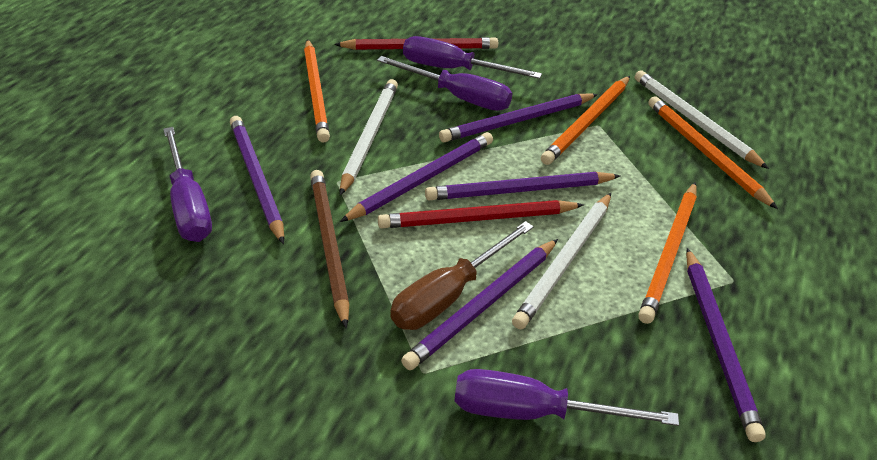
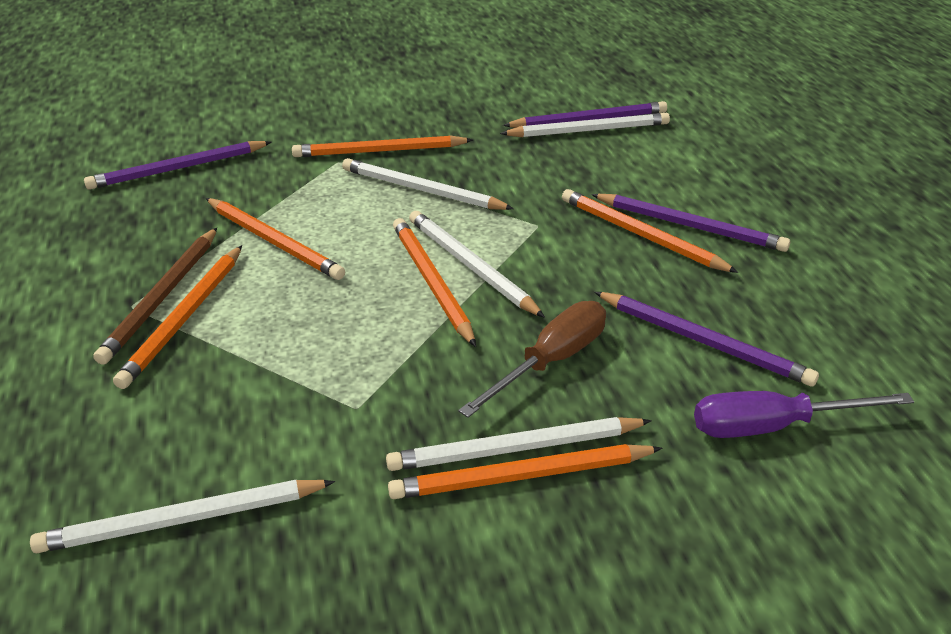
orange pencil: 4 -> 6
purple pencil: 6 -> 4
purple screwdriver: 4 -> 1
red pencil: 2 -> 0
white pencil: 3 -> 5

